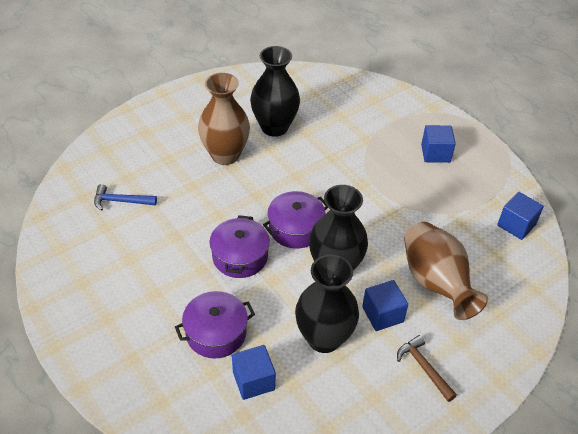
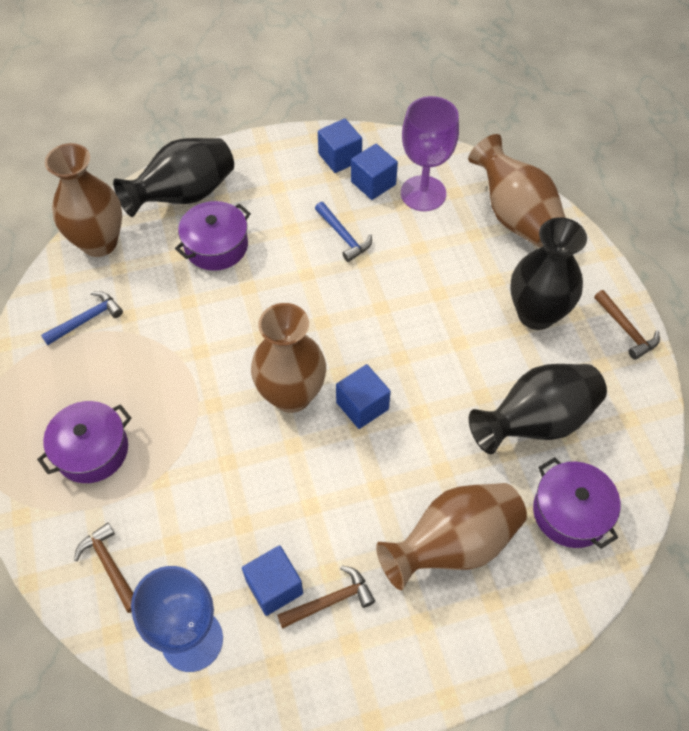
blue goblet: 0 -> 1
blue hammer: 1 -> 2
brown hammer: 1 -> 3
brown vase: 2 -> 4
purple goblet: 0 -> 1

